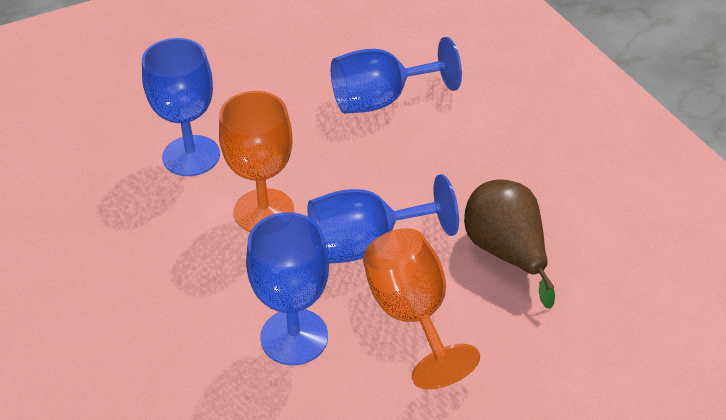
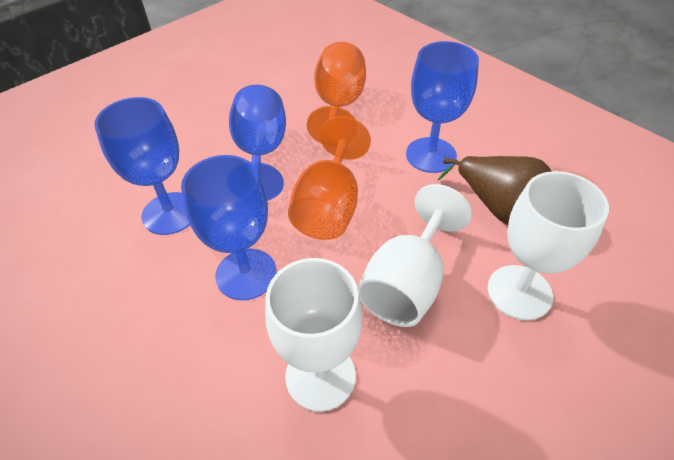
white goblet: 0 -> 3

